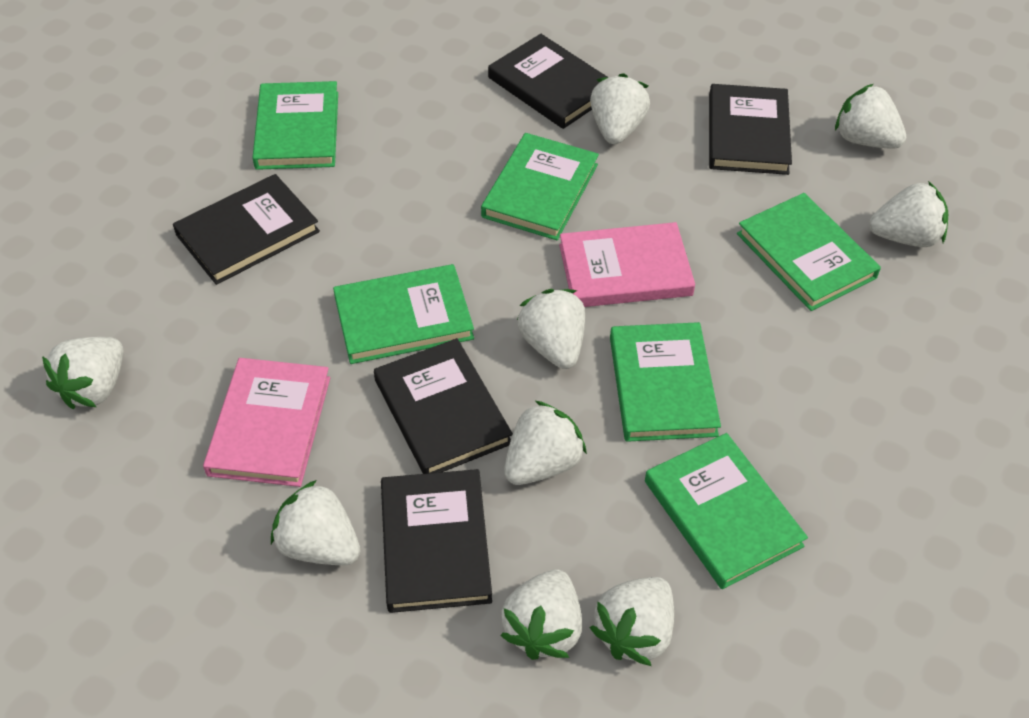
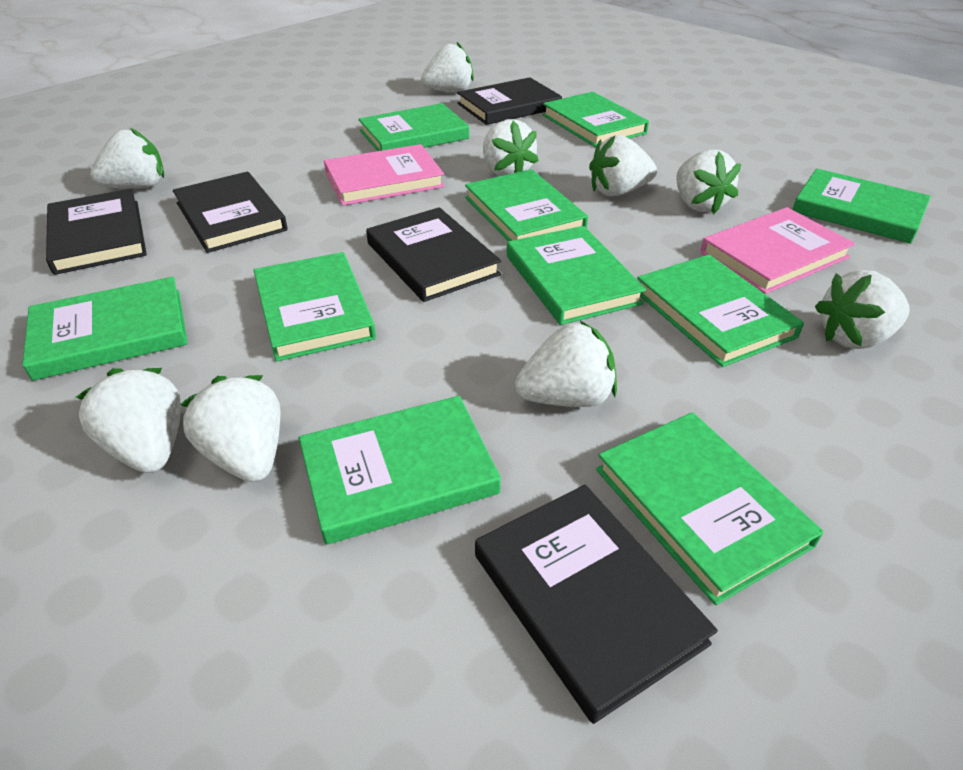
green book: 6 -> 10

